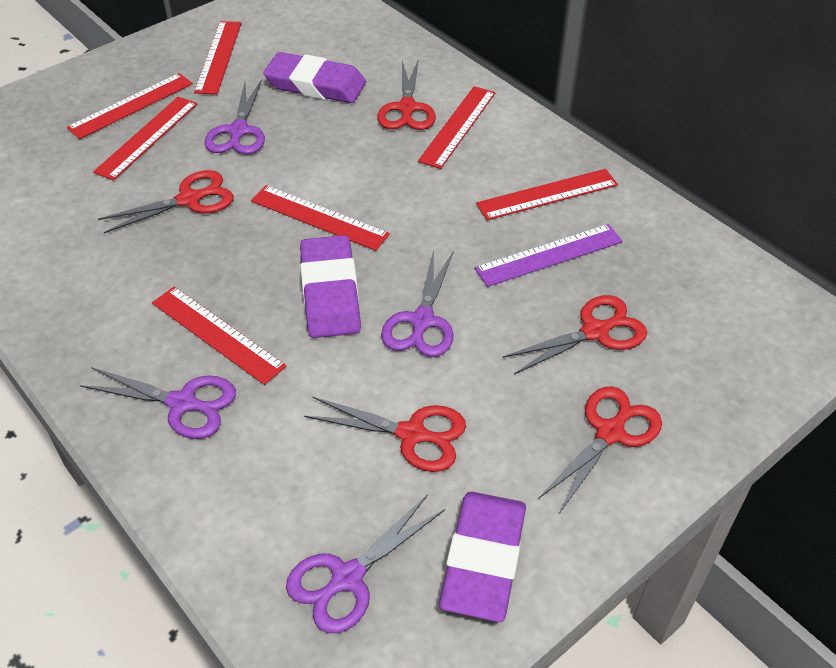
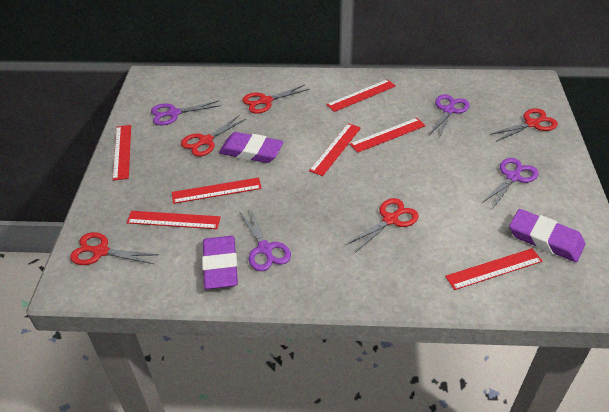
purple ruler: 1 -> 0

